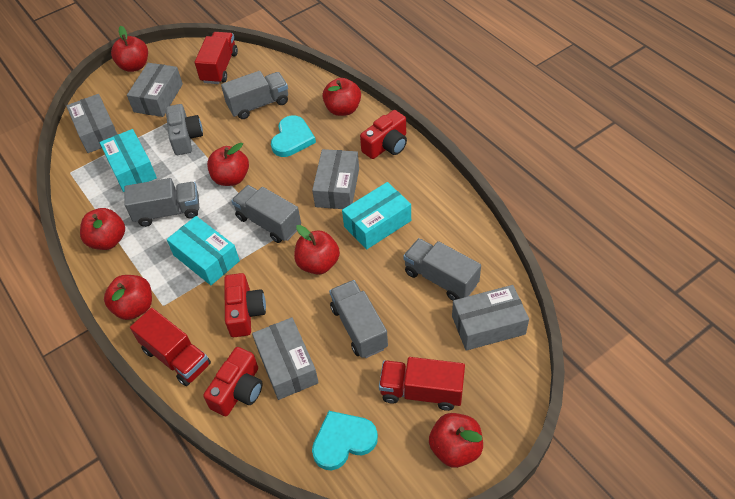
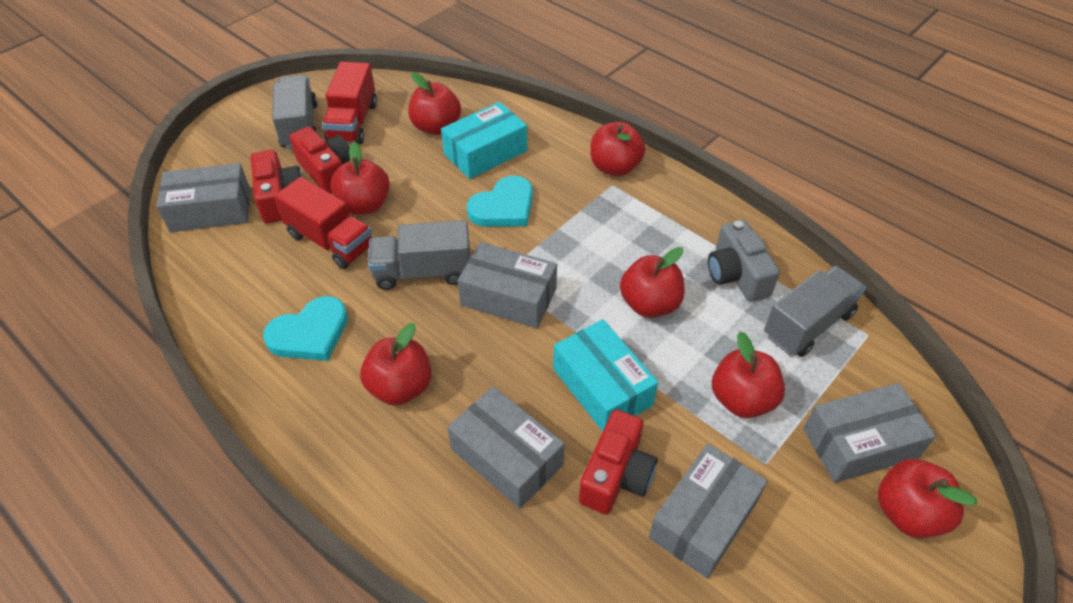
grey truck: 5 -> 3
red truck: 3 -> 2
turquoise box: 3 -> 2

